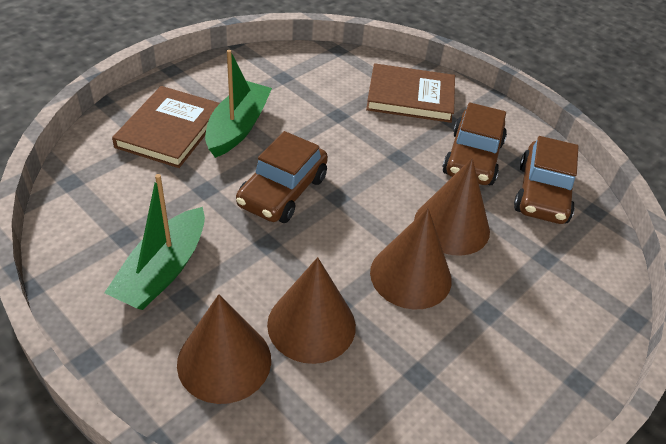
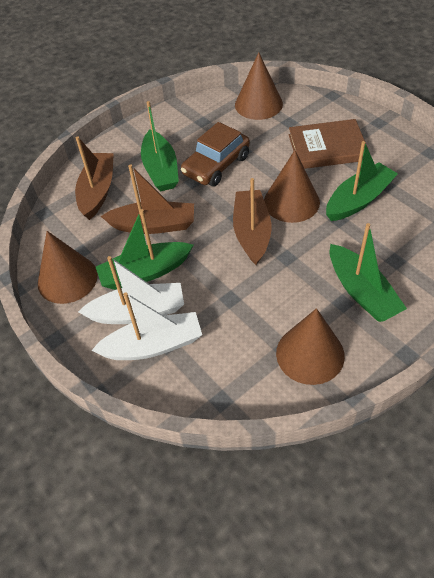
brown boat: 0 -> 3
brown book: 2 -> 1
brown car: 3 -> 1
green boat: 2 -> 4
white boat: 0 -> 2

